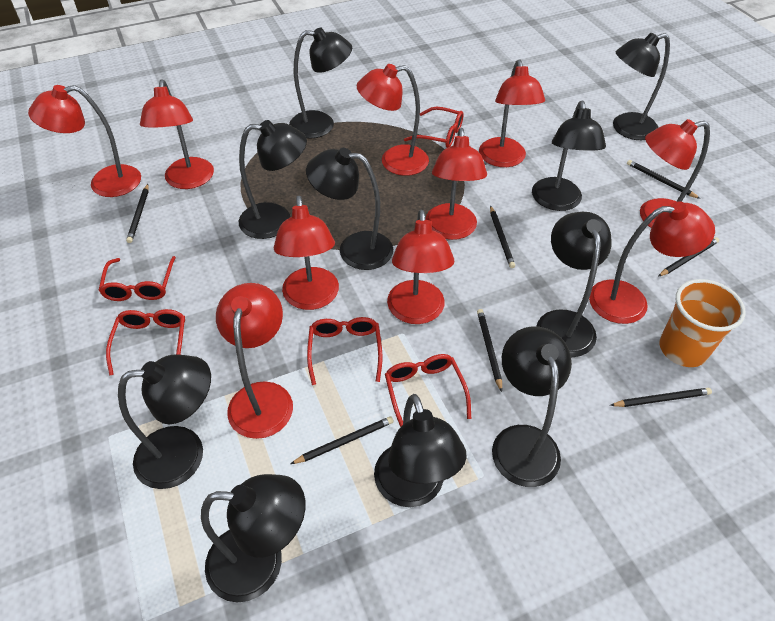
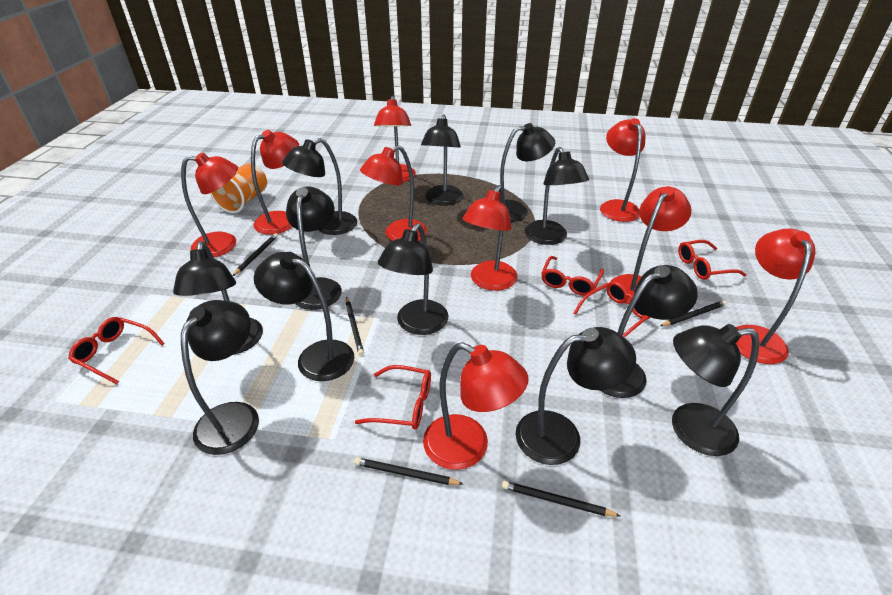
black lamp: 10 -> 12
black pencil: 7 -> 5
red lamp: 10 -> 9

